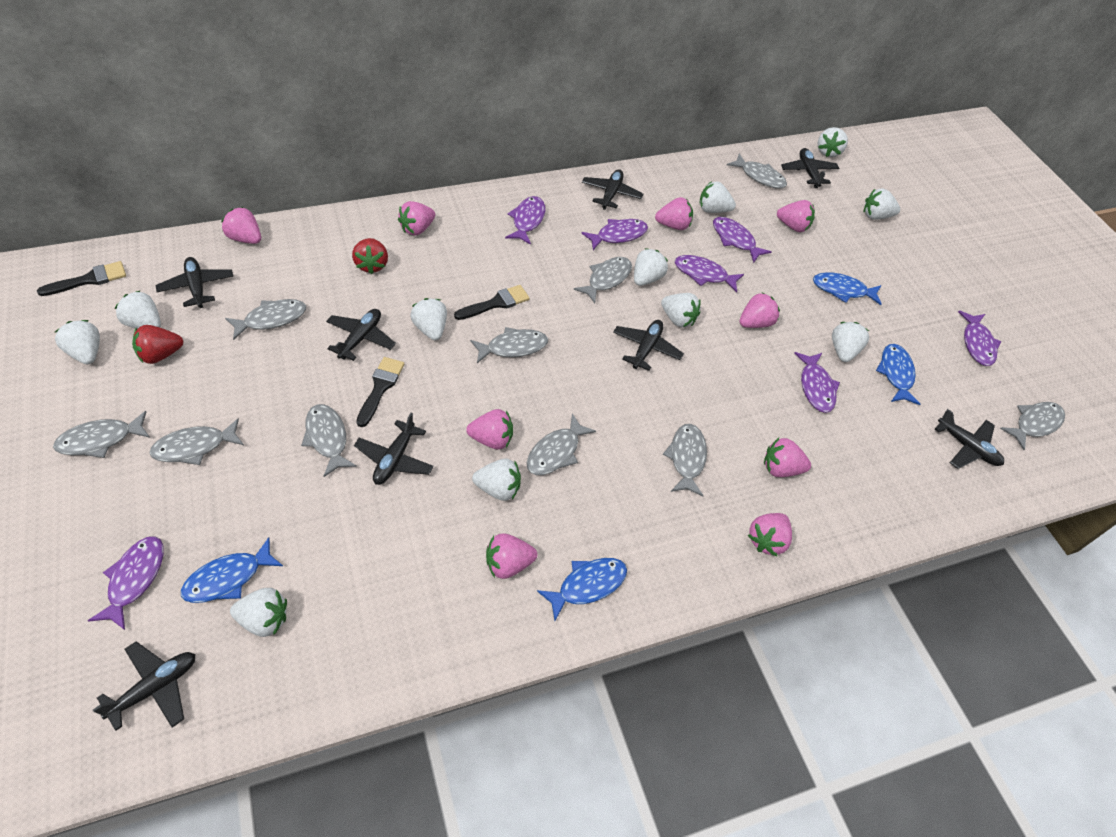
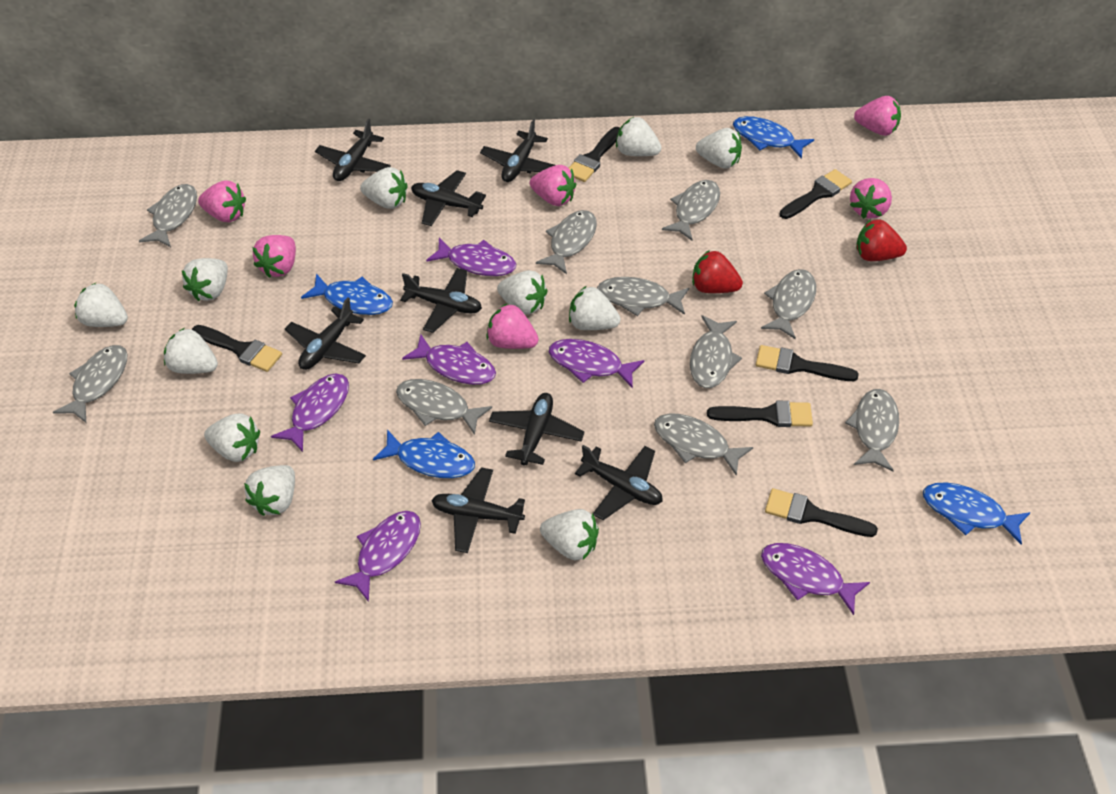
black brush: 3 -> 6
pink strawberry: 9 -> 6
purple fish: 7 -> 6

